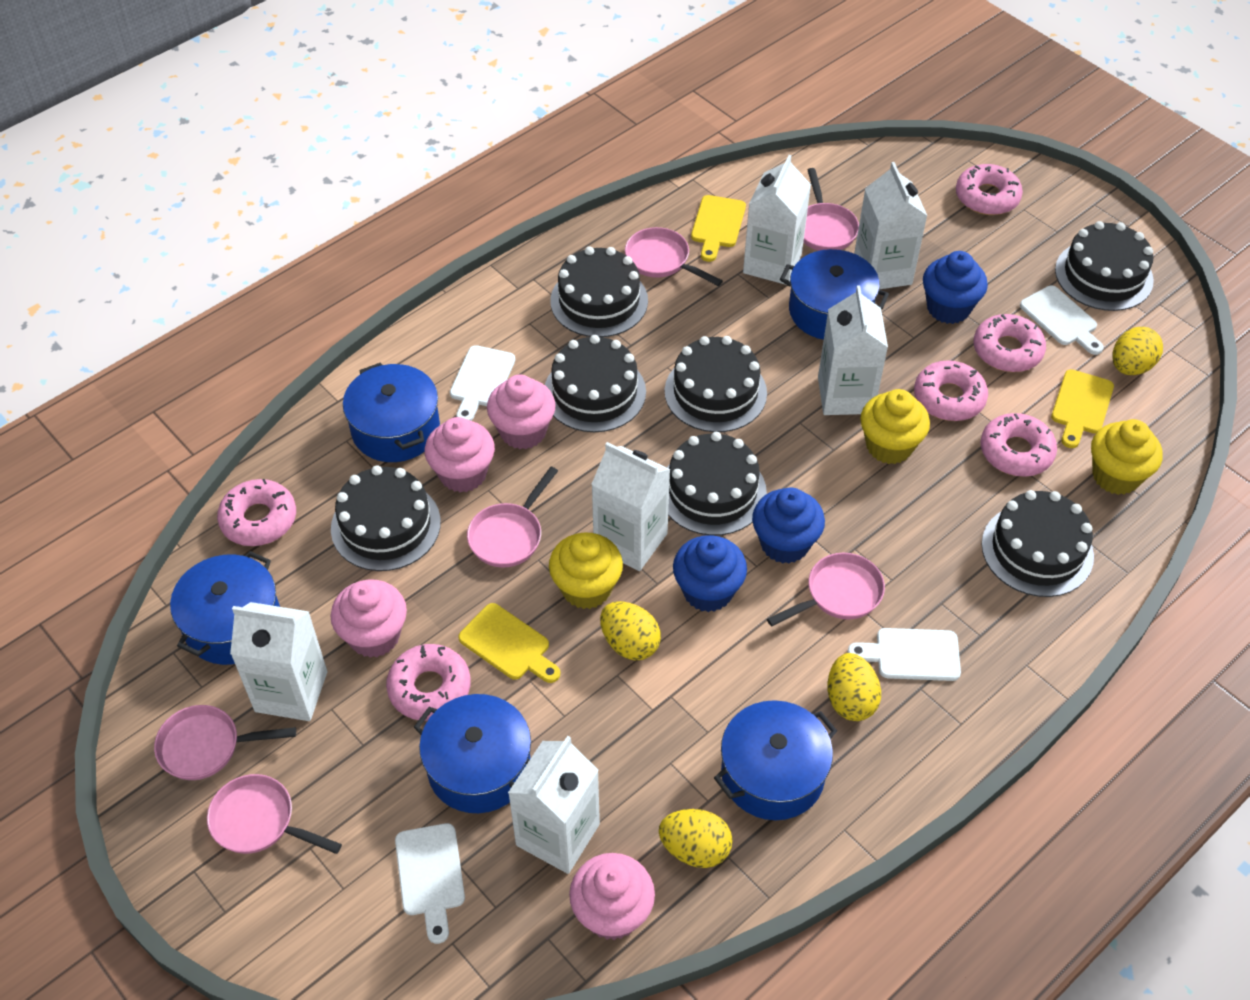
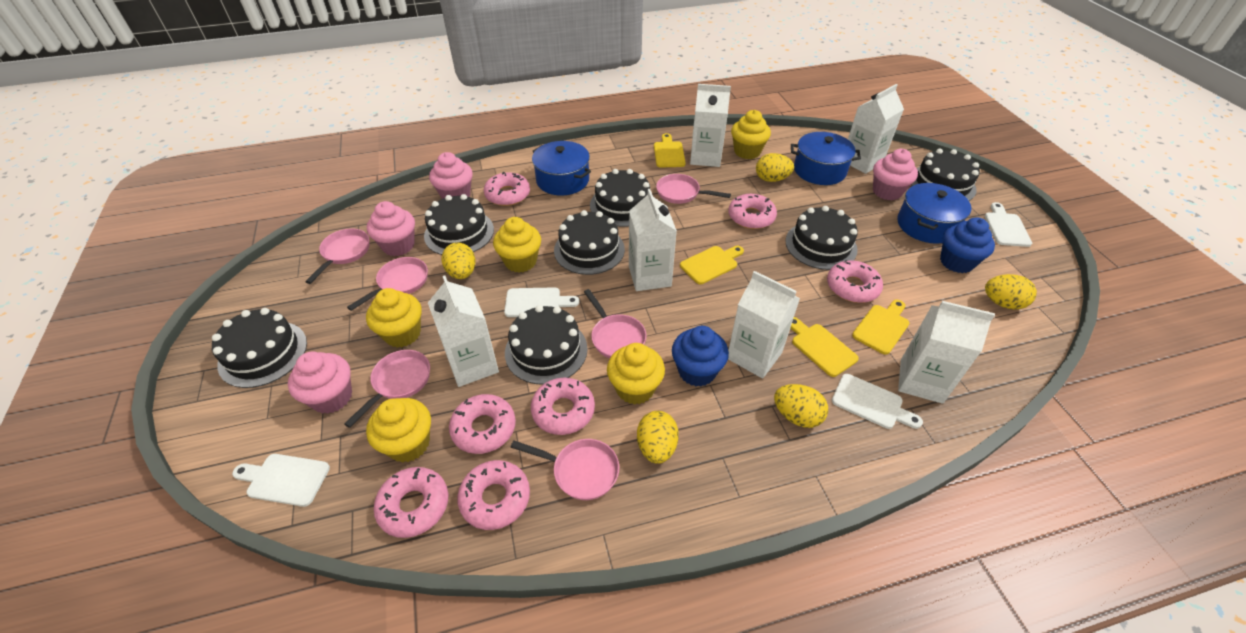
blue cupcake: 3 -> 2
blue pot: 5 -> 3
pink donut: 6 -> 7
yellow cupcake: 3 -> 5
yellow cutting board: 3 -> 4
yellow egg: 4 -> 5

